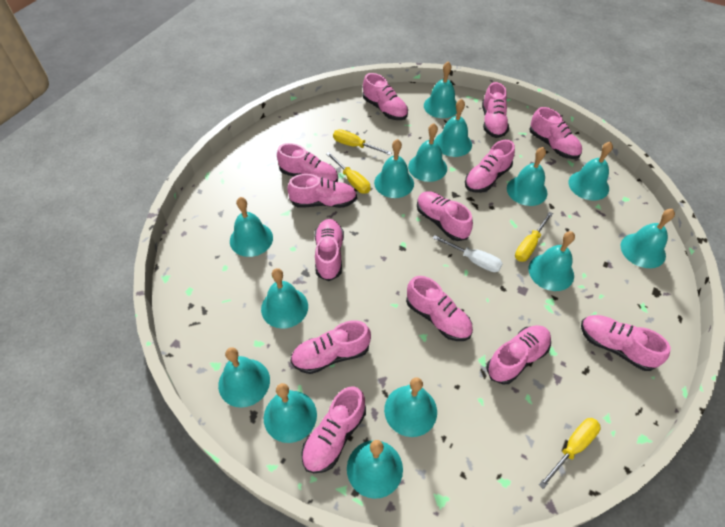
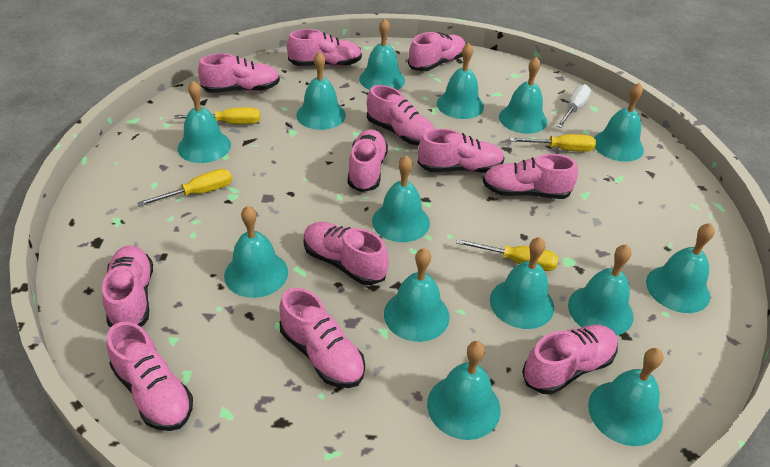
pink shoe: 13 -> 12

